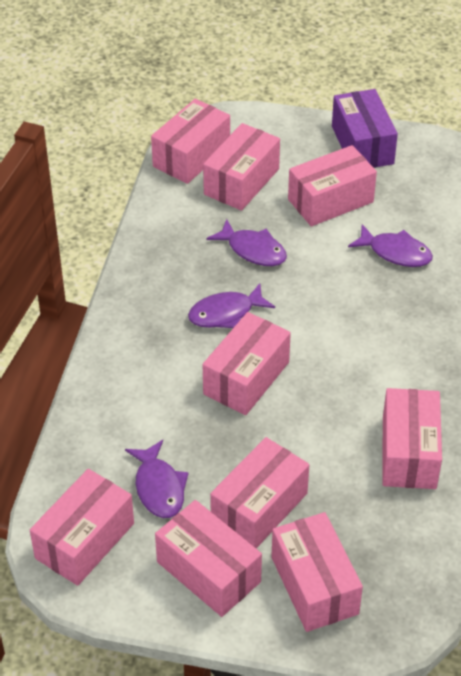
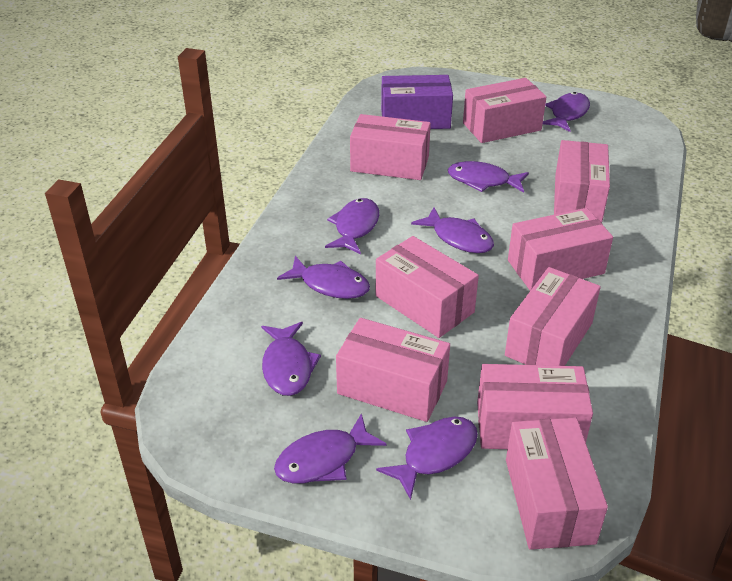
purple fish: 4 -> 8

